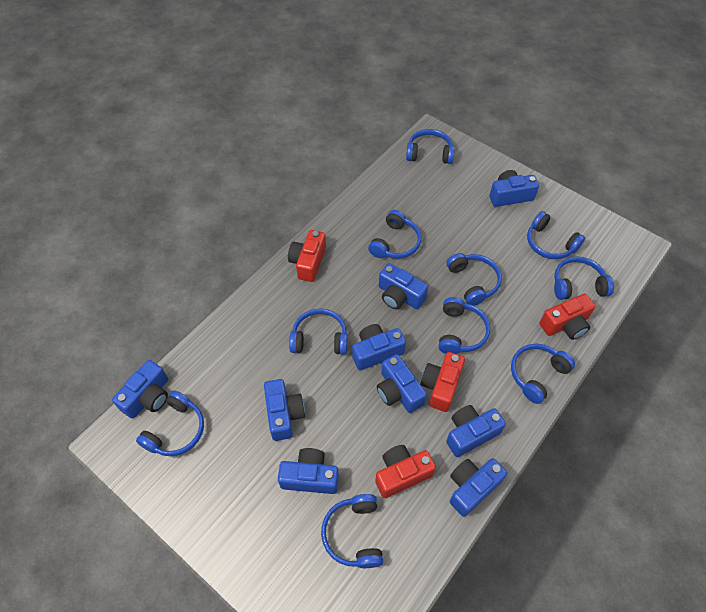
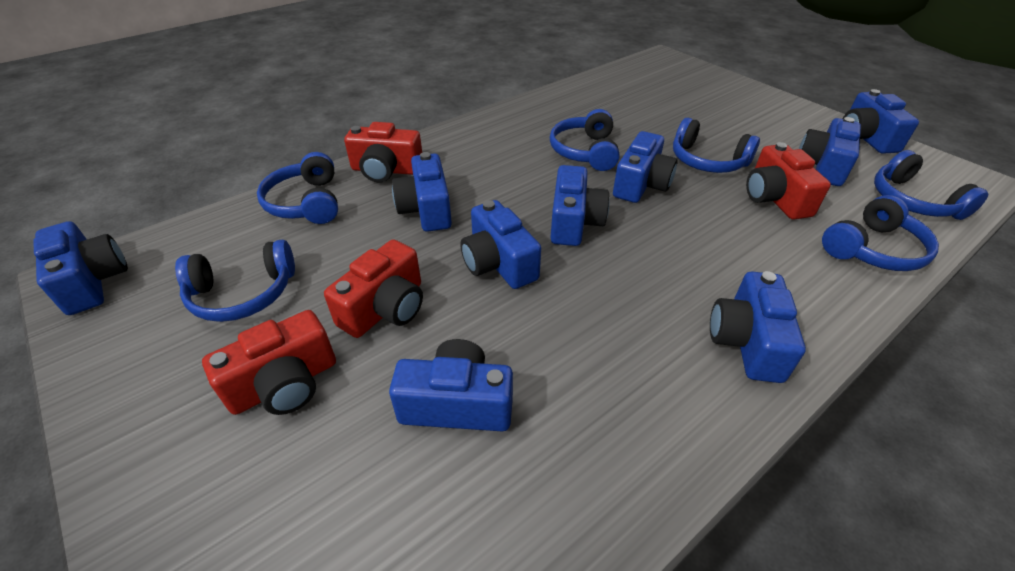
blue headphones: 10 -> 6

